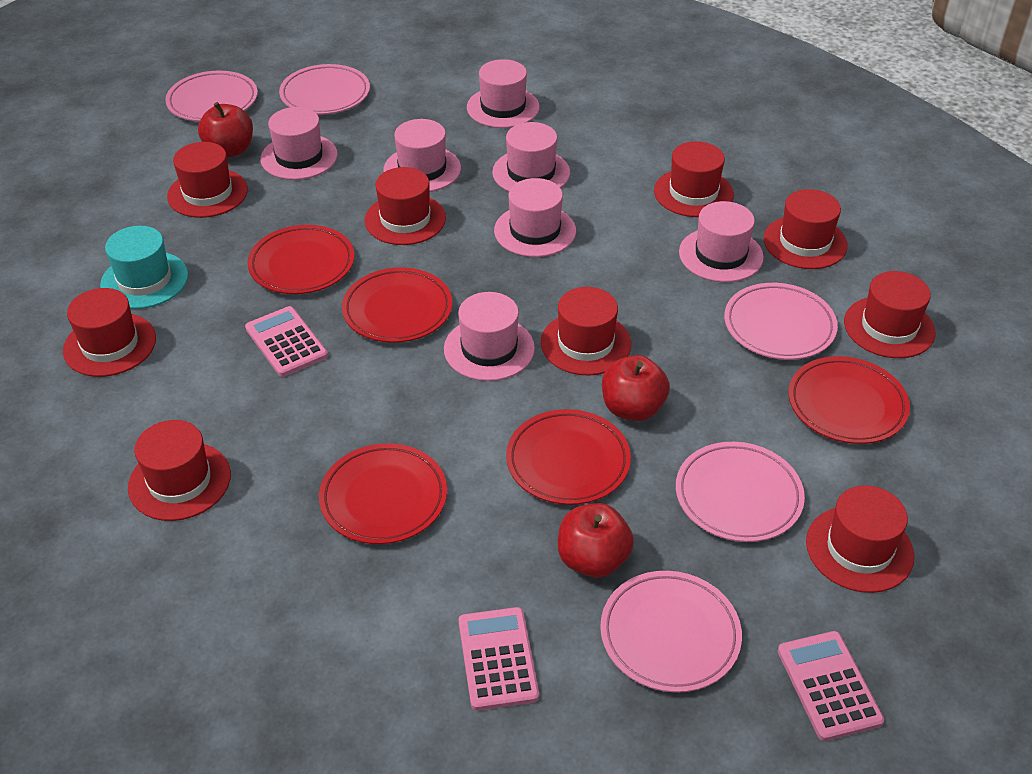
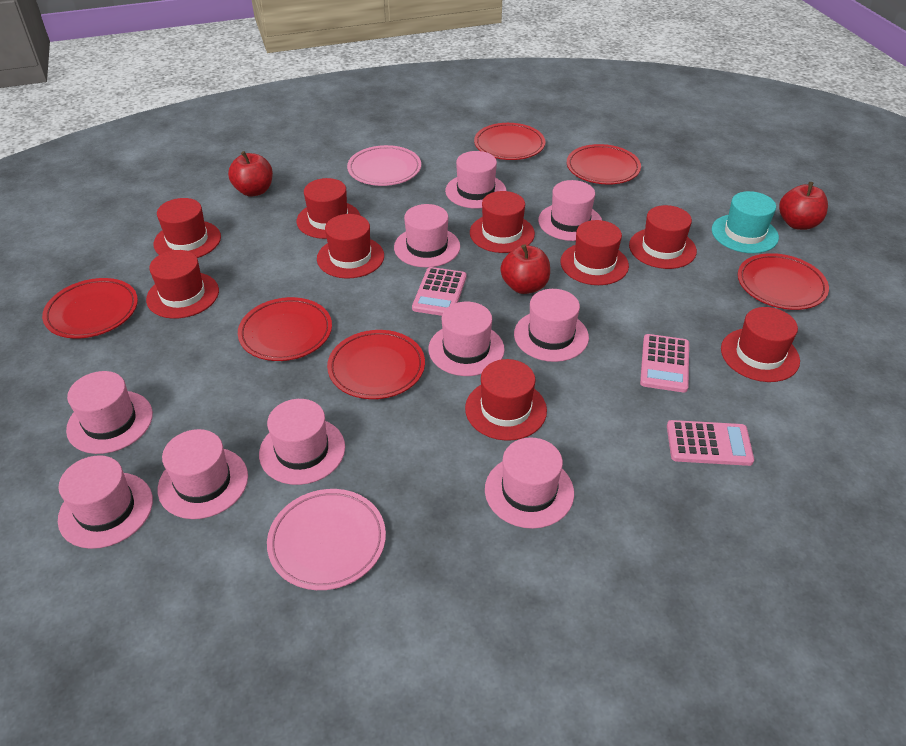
pink hat: 7 -> 10
pink plate: 5 -> 2
red plate: 5 -> 6

